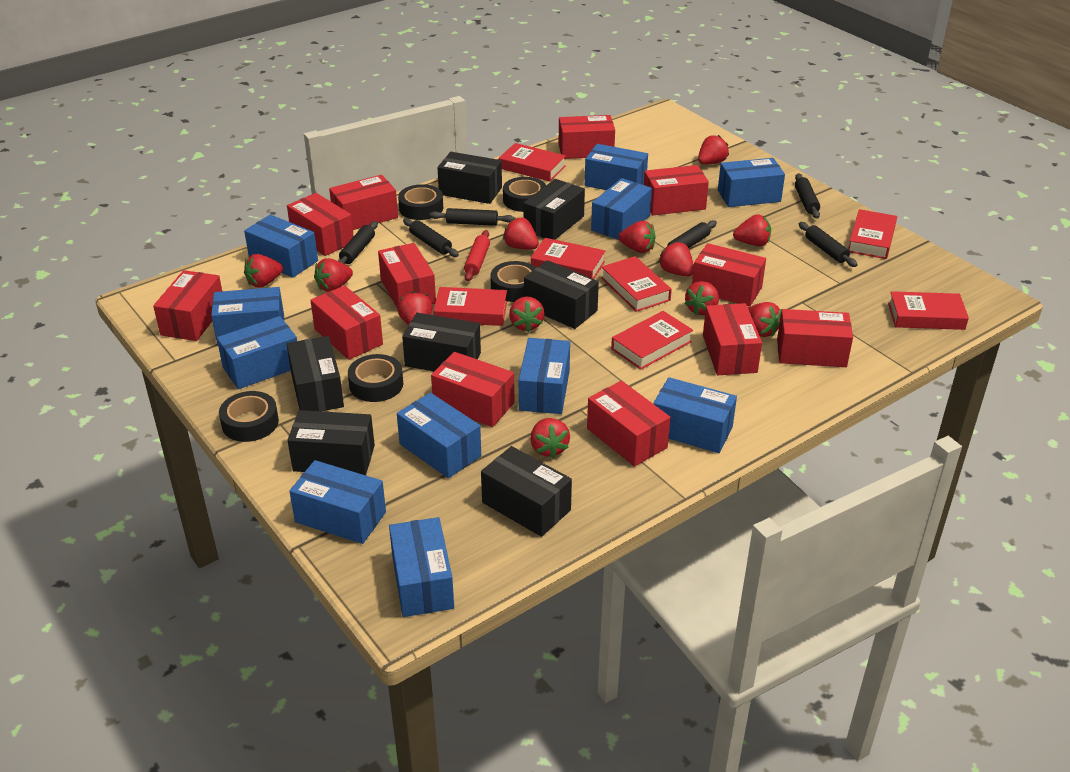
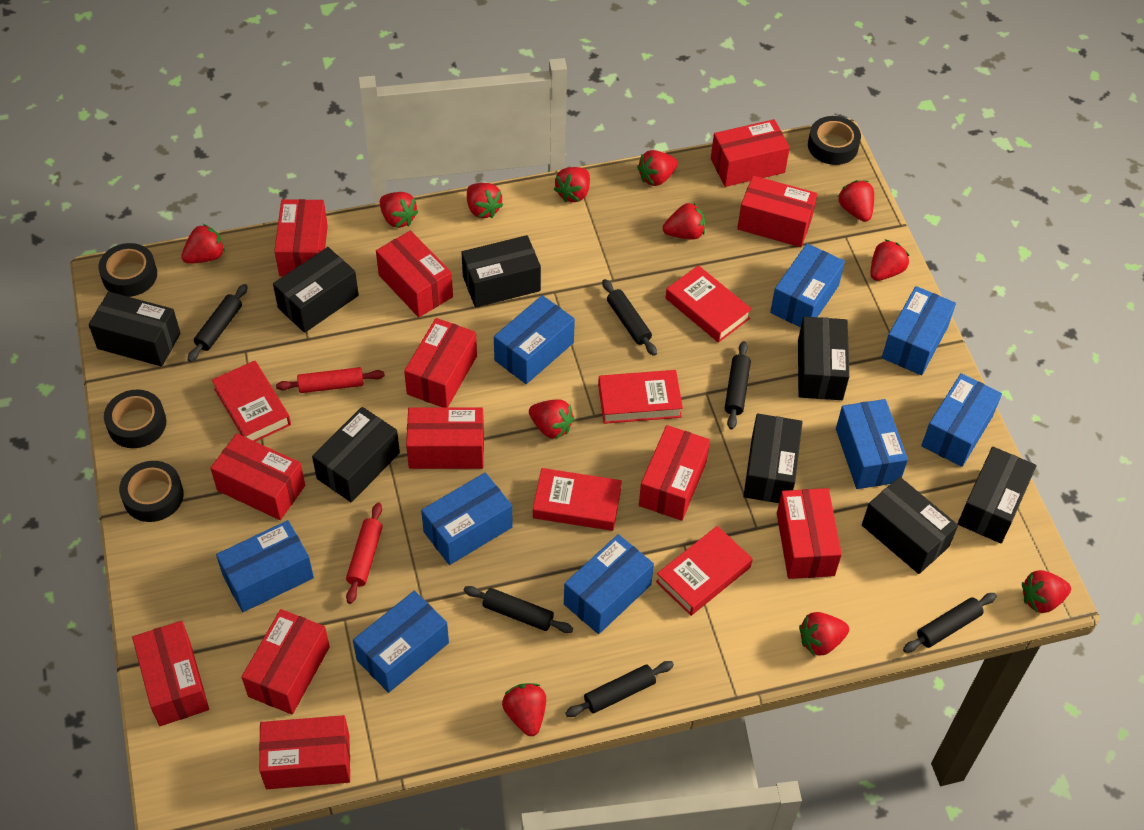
black box: 7 -> 8
black tape: 5 -> 4
blue box: 11 -> 9
red book: 7 -> 5
red rolling pin: 1 -> 2

